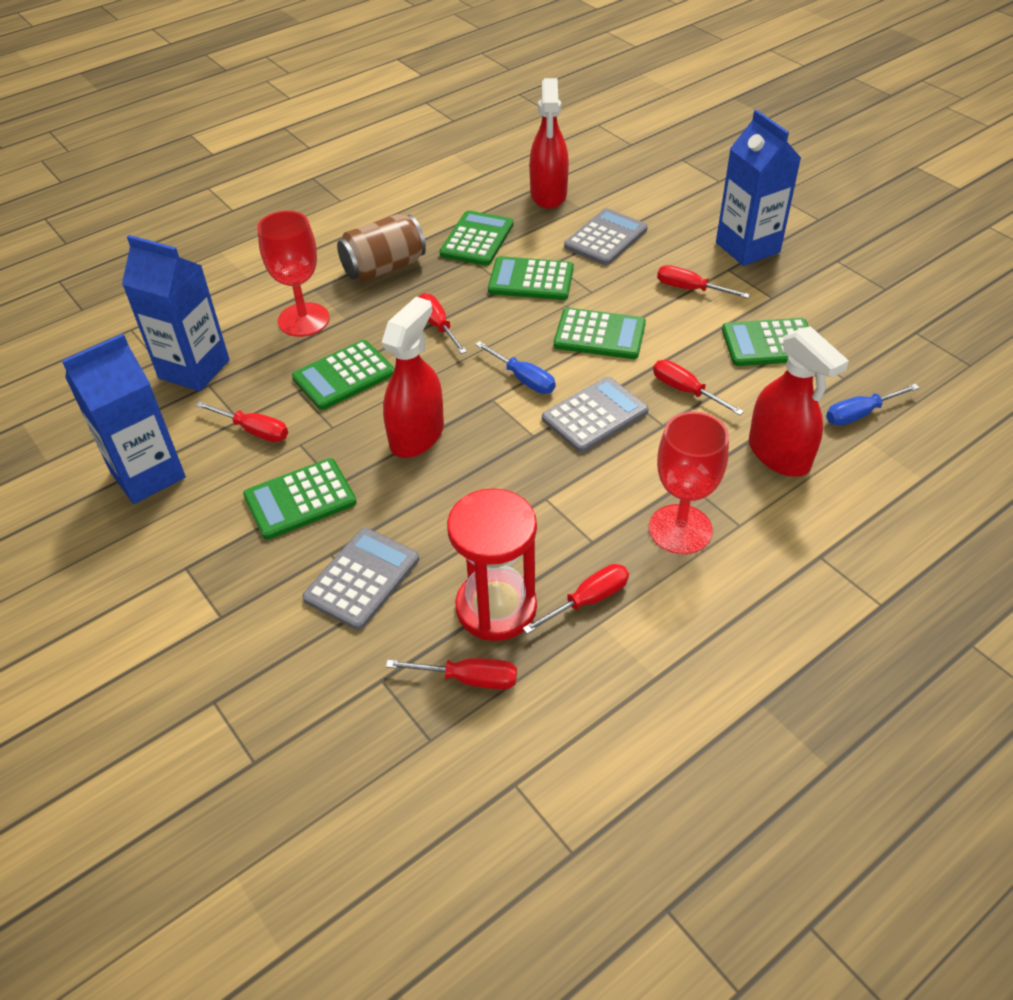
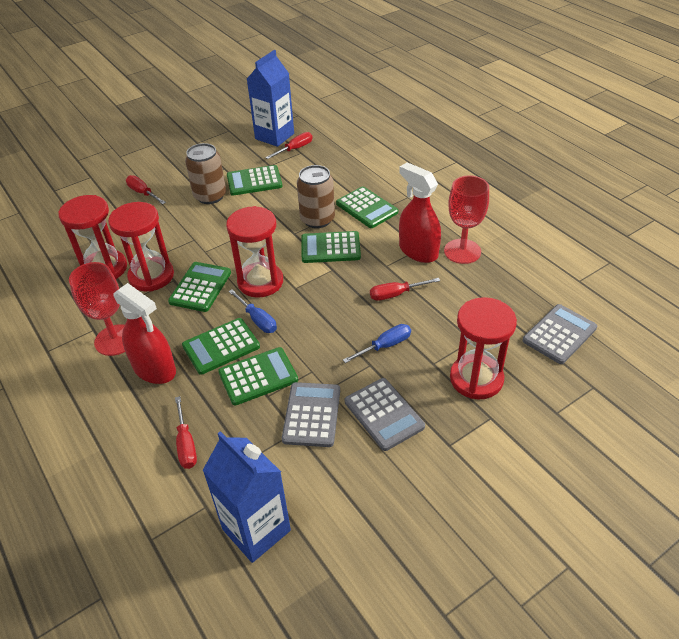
blue carton: 3 -> 2
brown can: 1 -> 2
red hourglass: 1 -> 4
red screwdriver: 6 -> 4
red spray bottle: 3 -> 2

